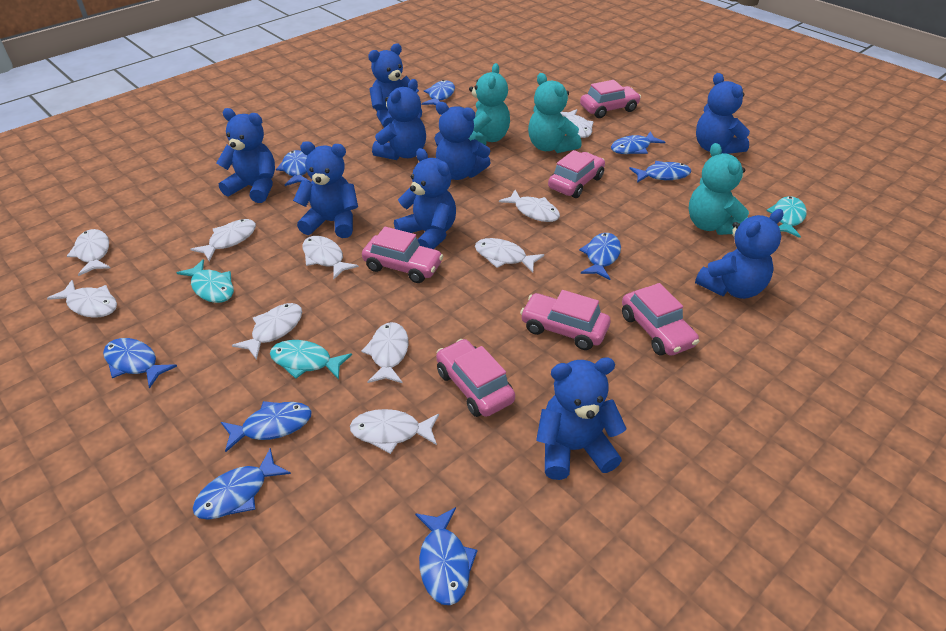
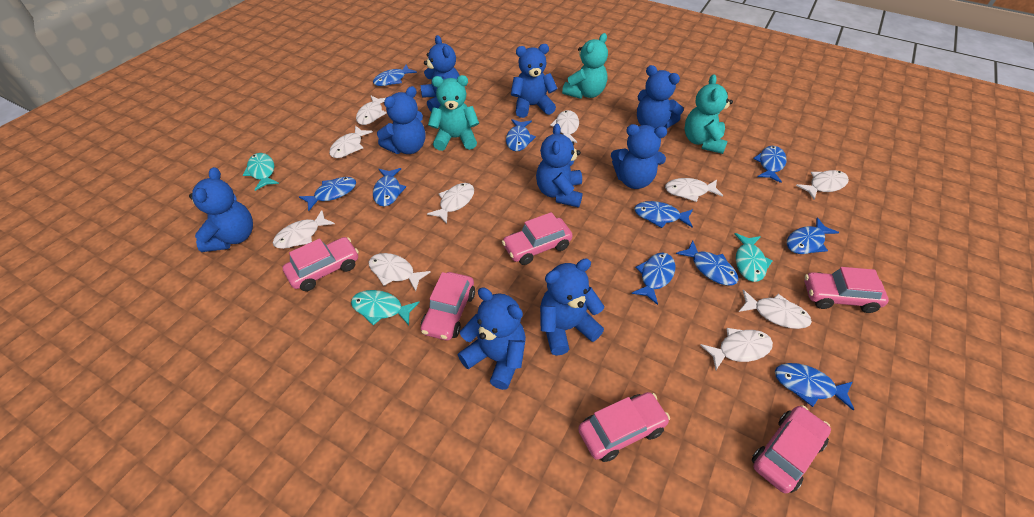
blue fish: 9 -> 10

